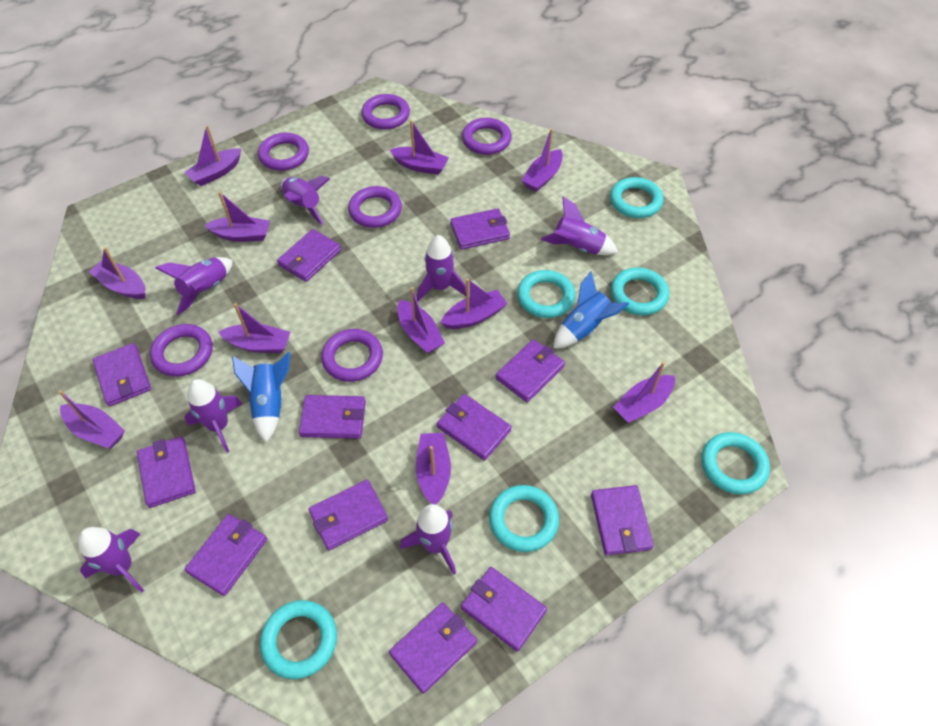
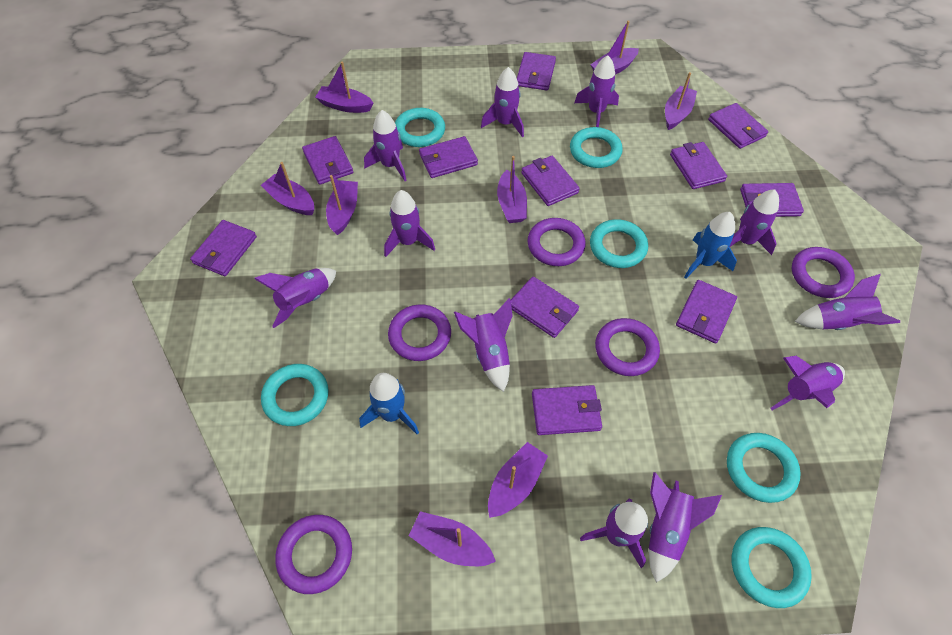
purple boat: 11 -> 8
purple ring: 6 -> 5
purple rocket: 7 -> 11
purple wallet: 12 -> 11

